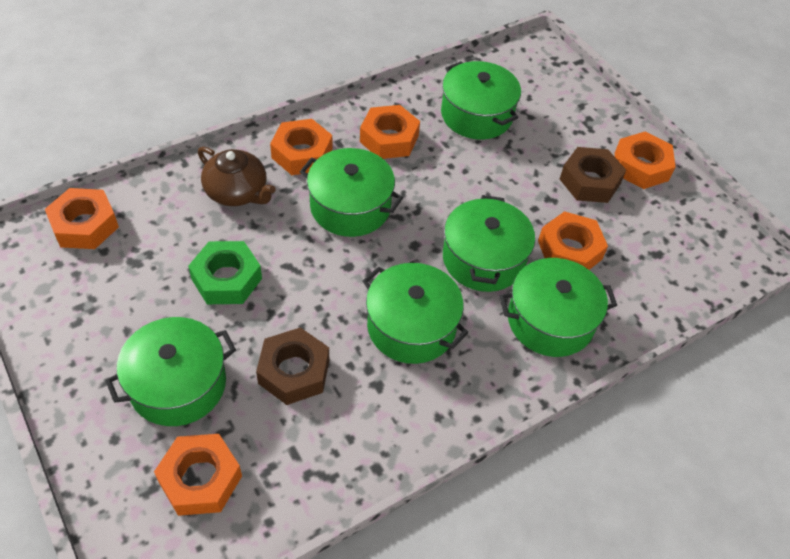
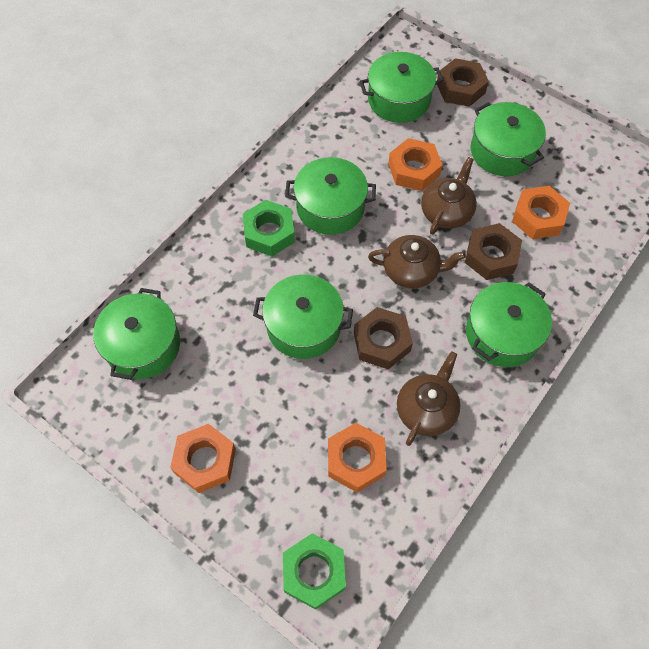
brown nut: 2 -> 3
brown teapot: 1 -> 3
green nut: 1 -> 2
orange nut: 6 -> 4

